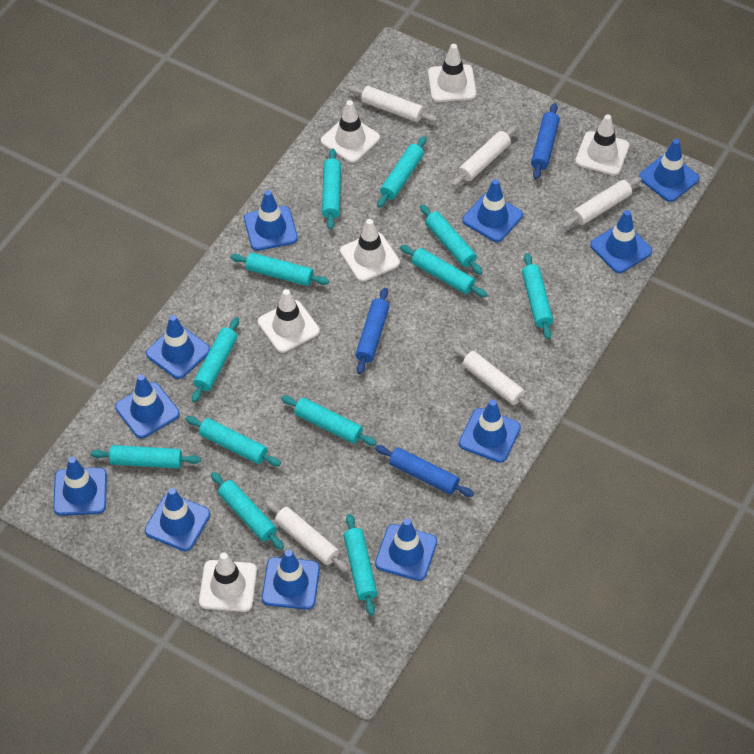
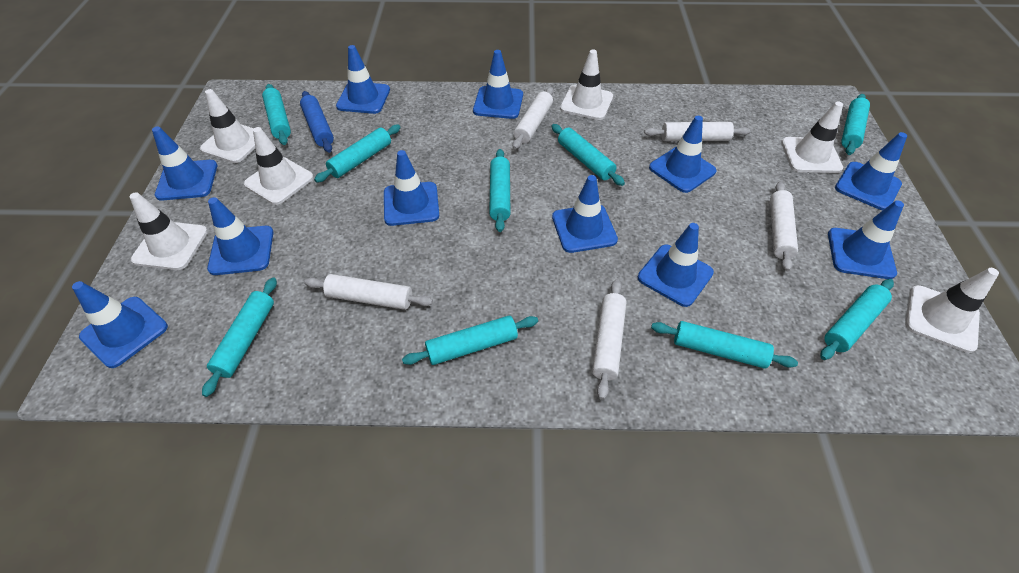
blue rolling pin: 3 -> 1
turquoise rolling pin: 12 -> 9

